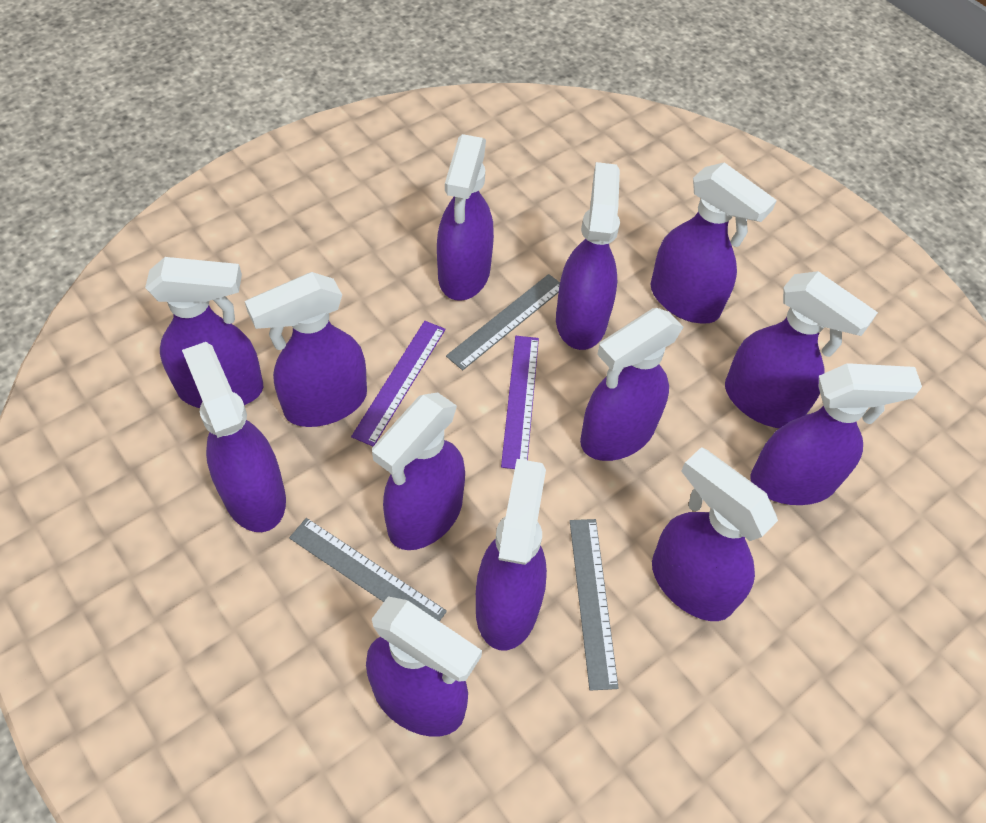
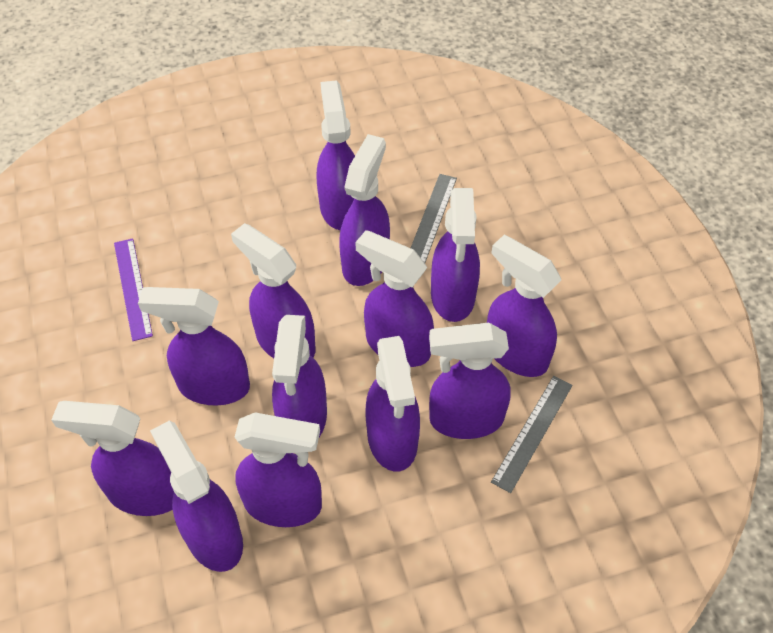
grey ruler: 3 -> 2
purple ruler: 2 -> 1

